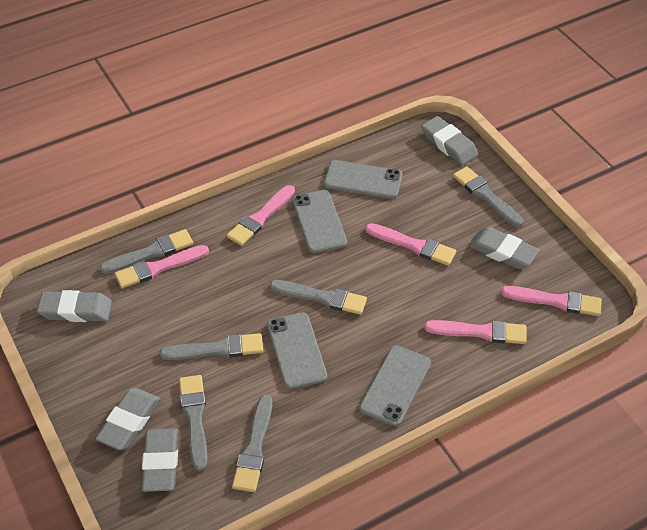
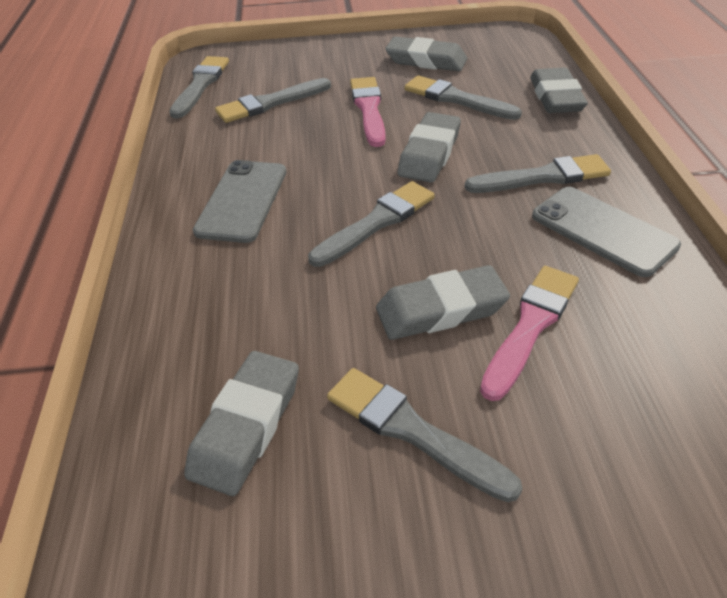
grey phone: 4 -> 2
pink brush: 5 -> 2

